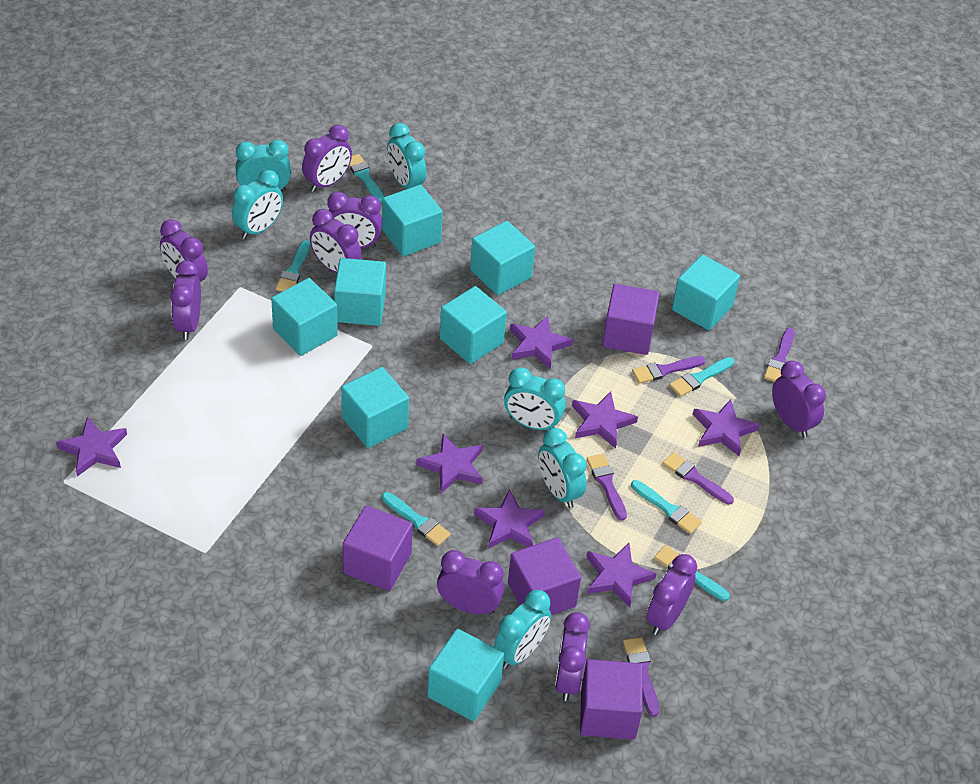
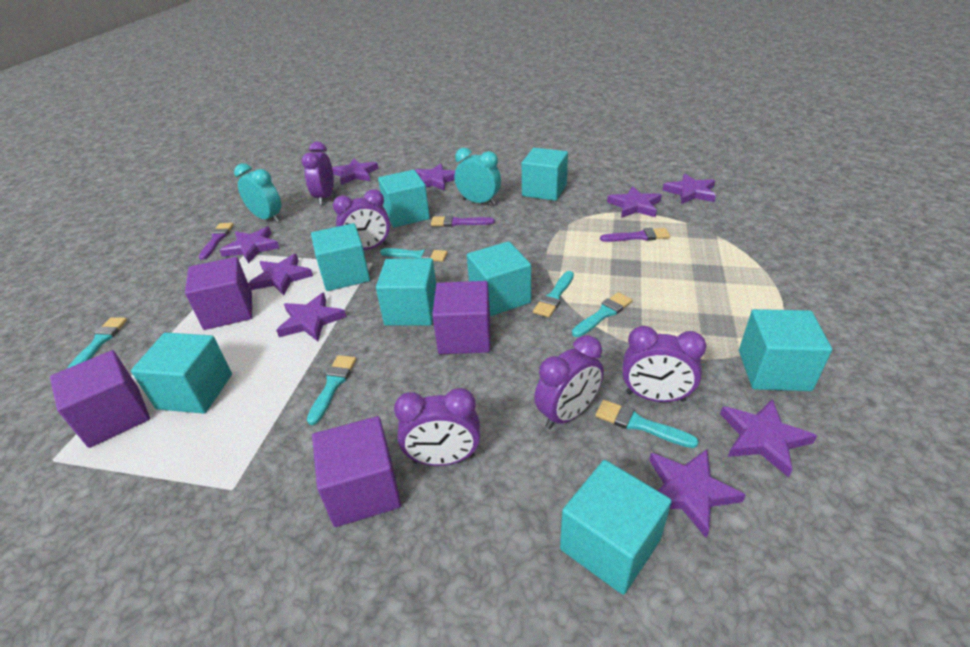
purple brush: 5 -> 3
purple clock: 9 -> 5
purple star: 7 -> 9
turquoise clock: 6 -> 2

